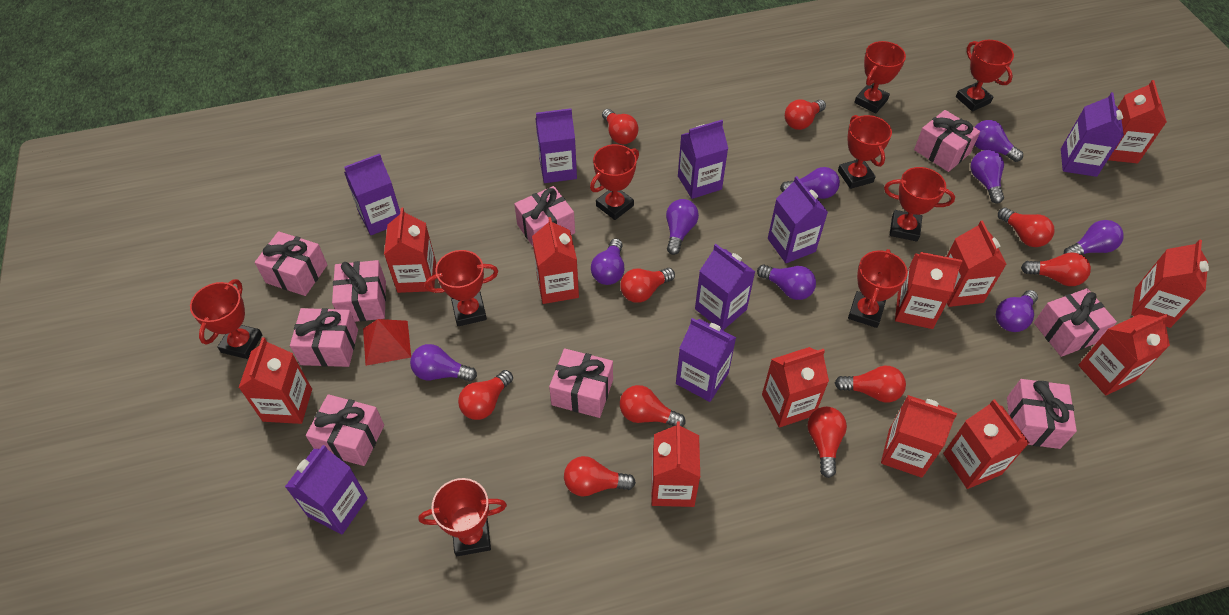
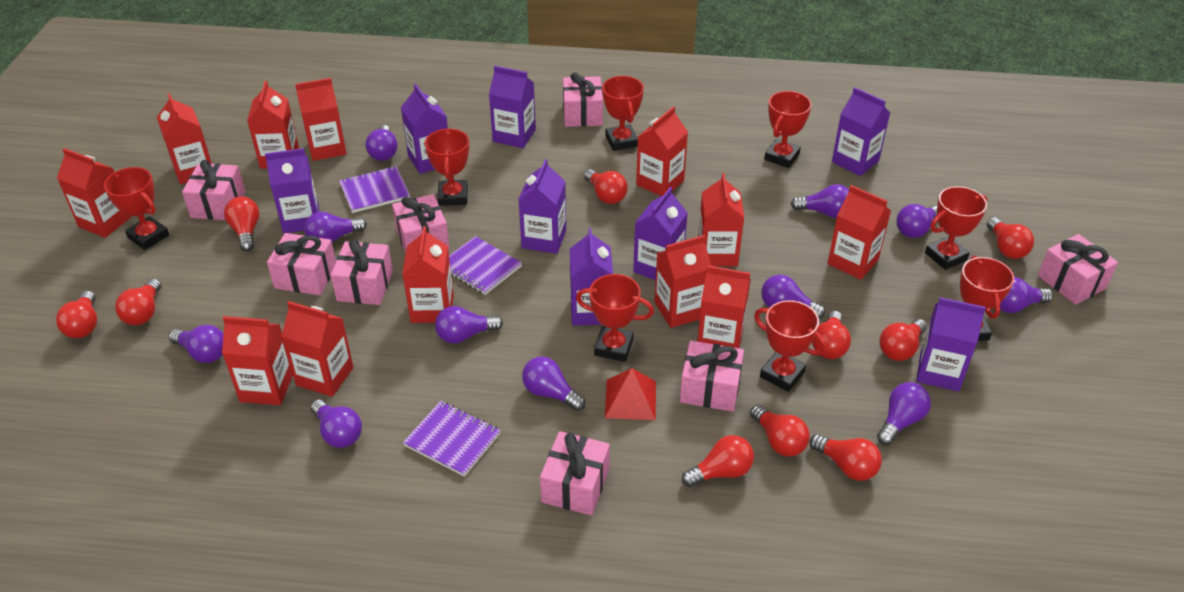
pink gift: 9 -> 8
purple light bulb: 9 -> 11
purple notebook: 0 -> 3
red trophy: 9 -> 8

